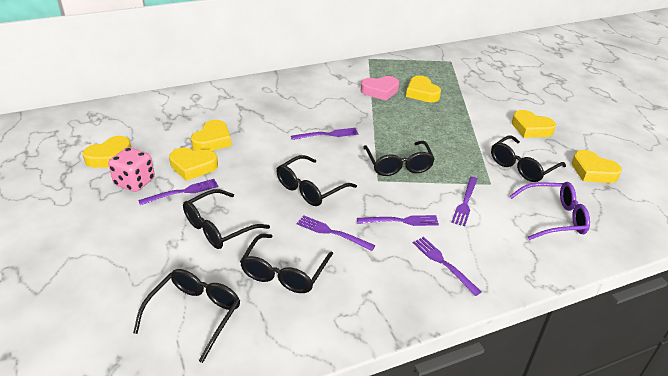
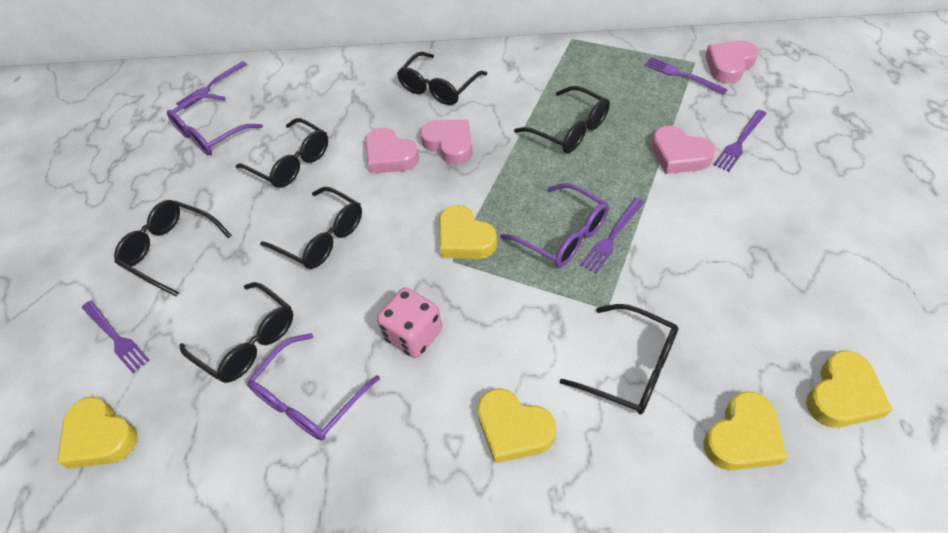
black glasses: 6 -> 7
pink heart: 1 -> 4
purple fork: 6 -> 5
purple glasses: 1 -> 3
yellow heart: 6 -> 5

